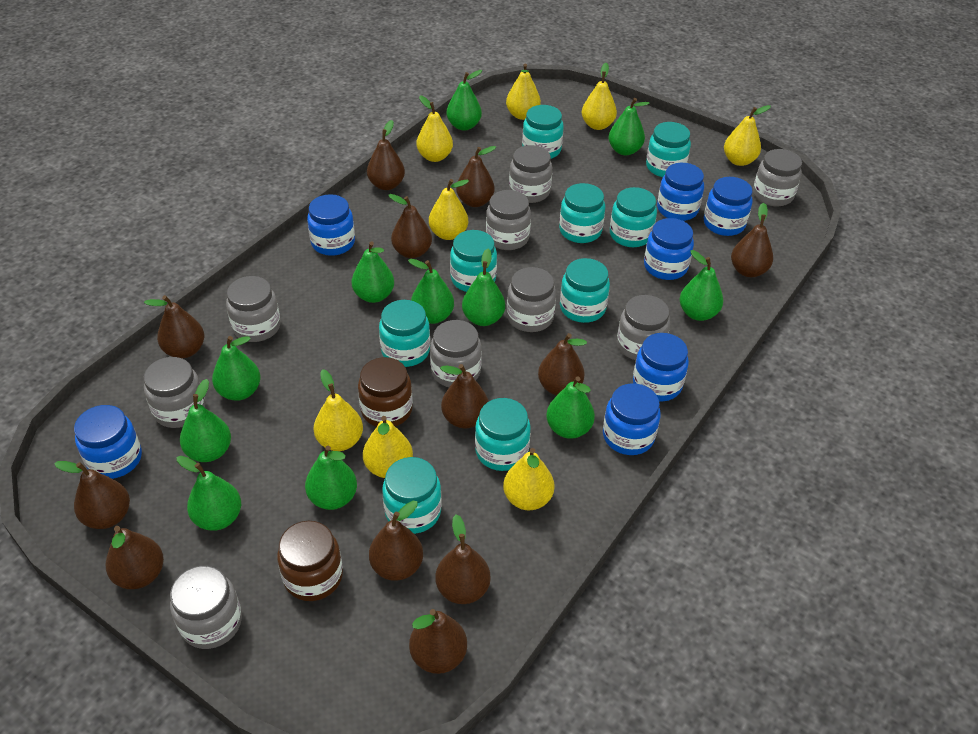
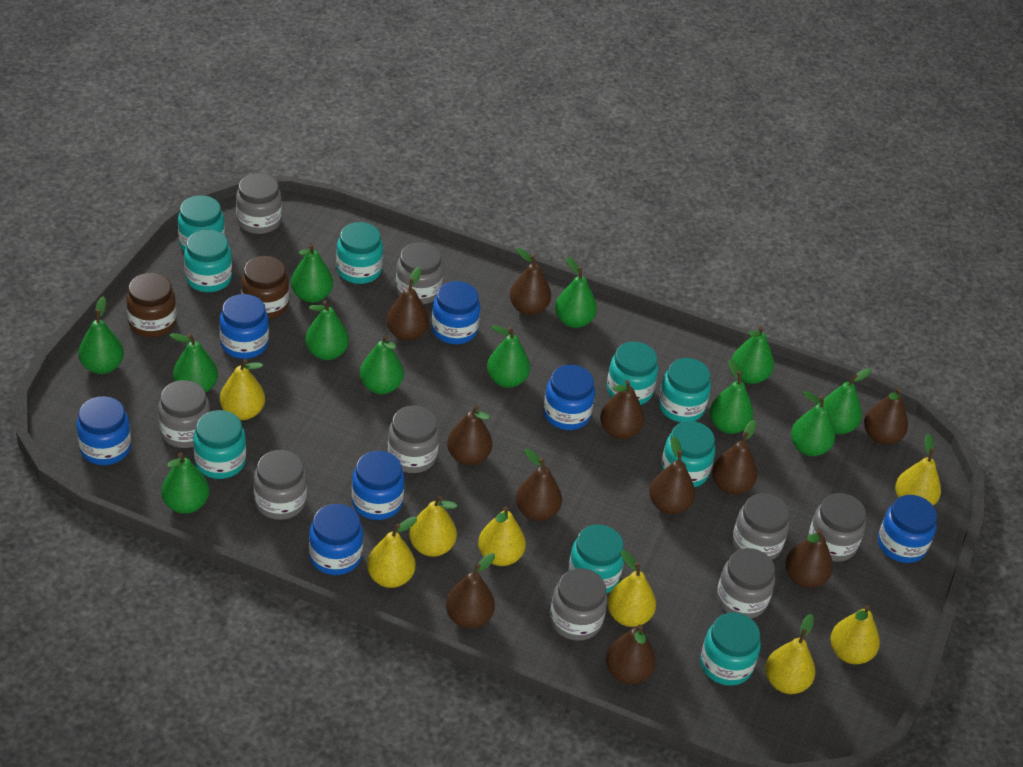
brown pear: 12 -> 11
green pear: 11 -> 12

